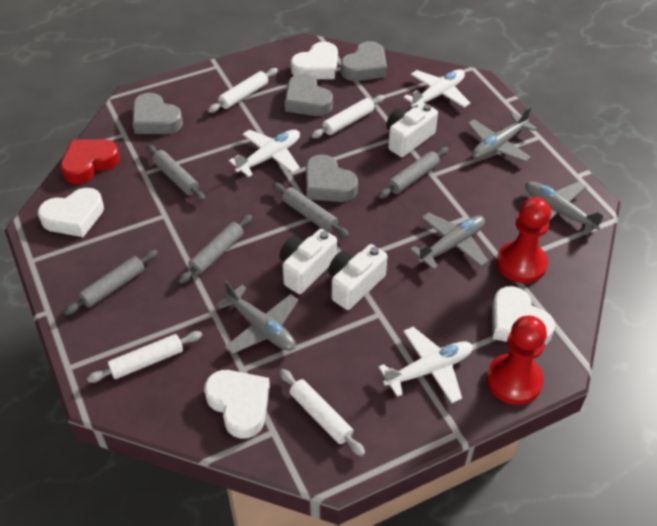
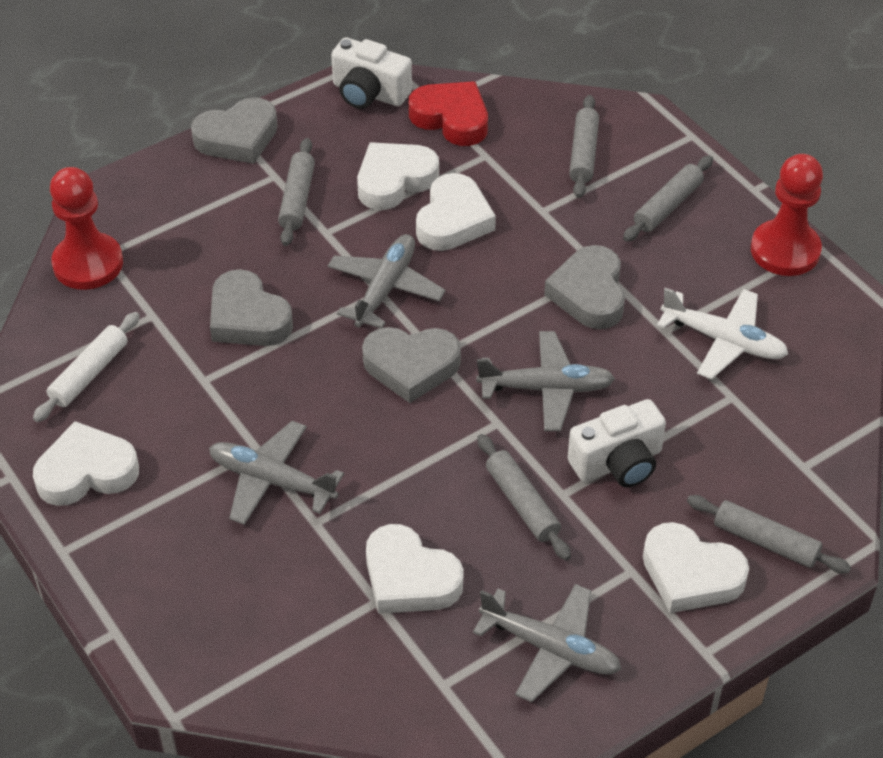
white camera: 3 -> 2
white heart: 4 -> 5
white plane: 3 -> 1
white rolling pin: 4 -> 1

